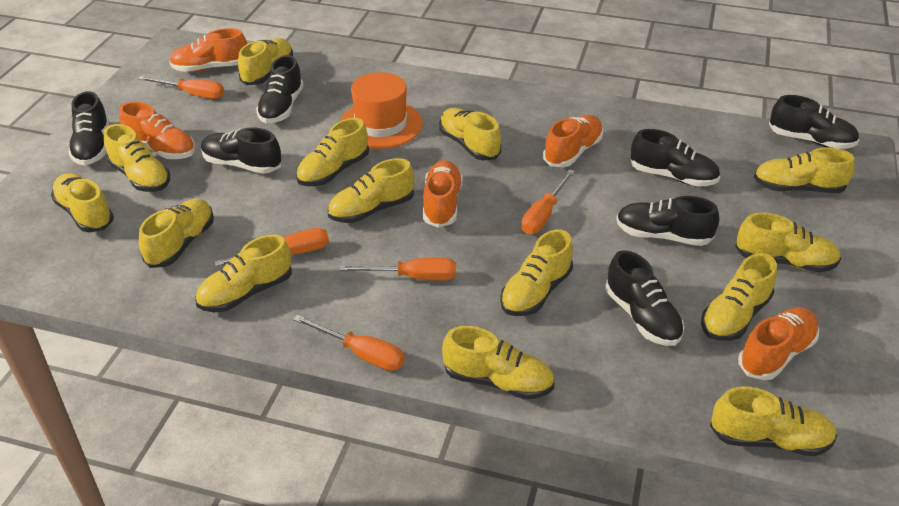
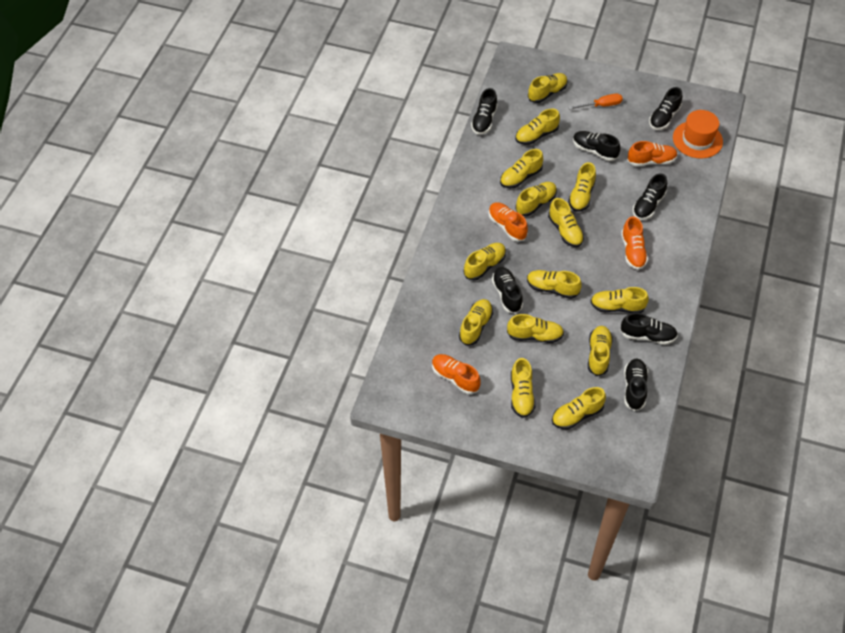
orange screwdriver: 5 -> 1
orange shoe: 5 -> 4

